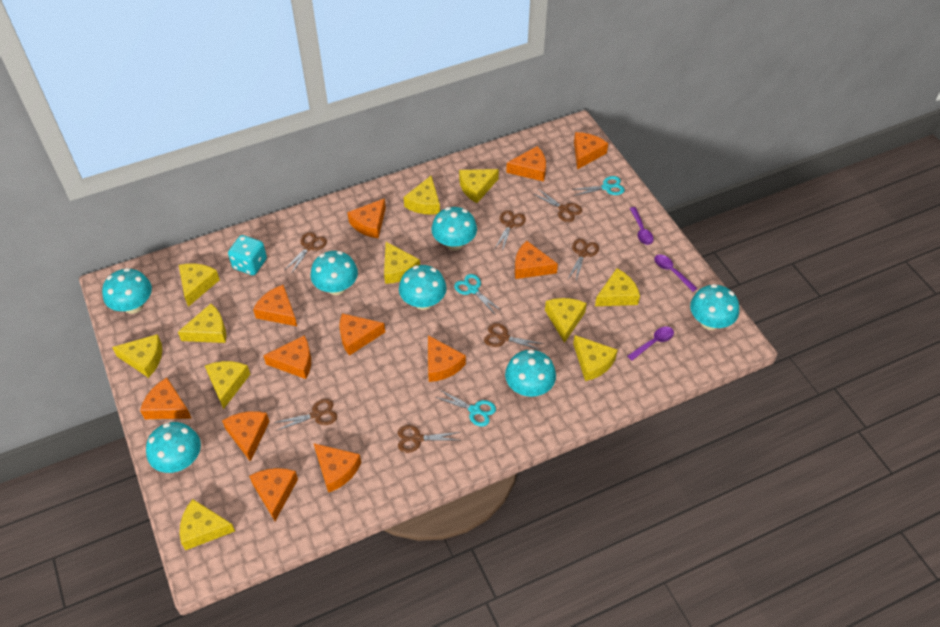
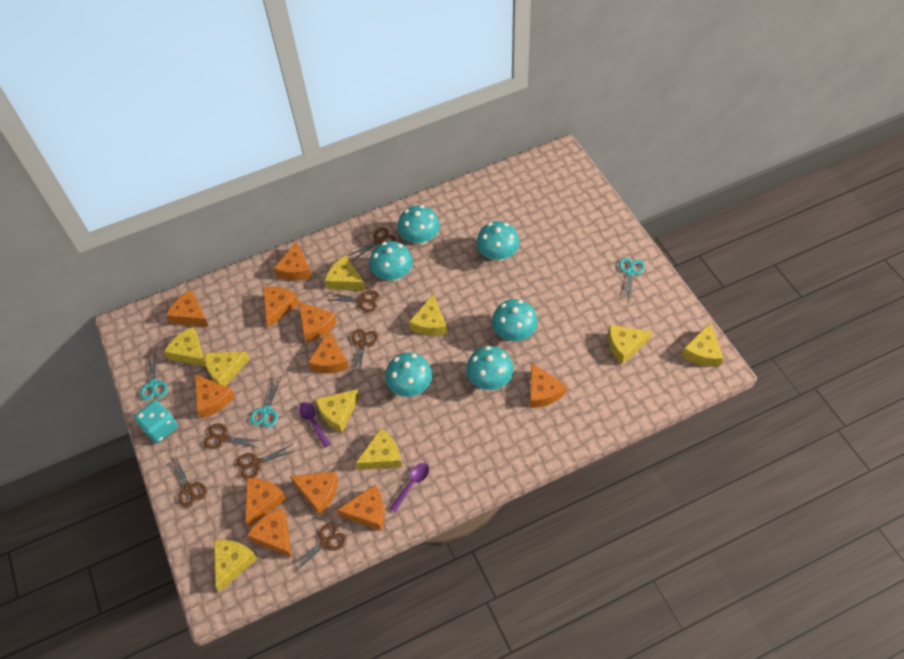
orange cheese: 12 -> 11
purple spoon: 3 -> 2
turquoise mushroom: 7 -> 6
yellow cheese: 11 -> 9

